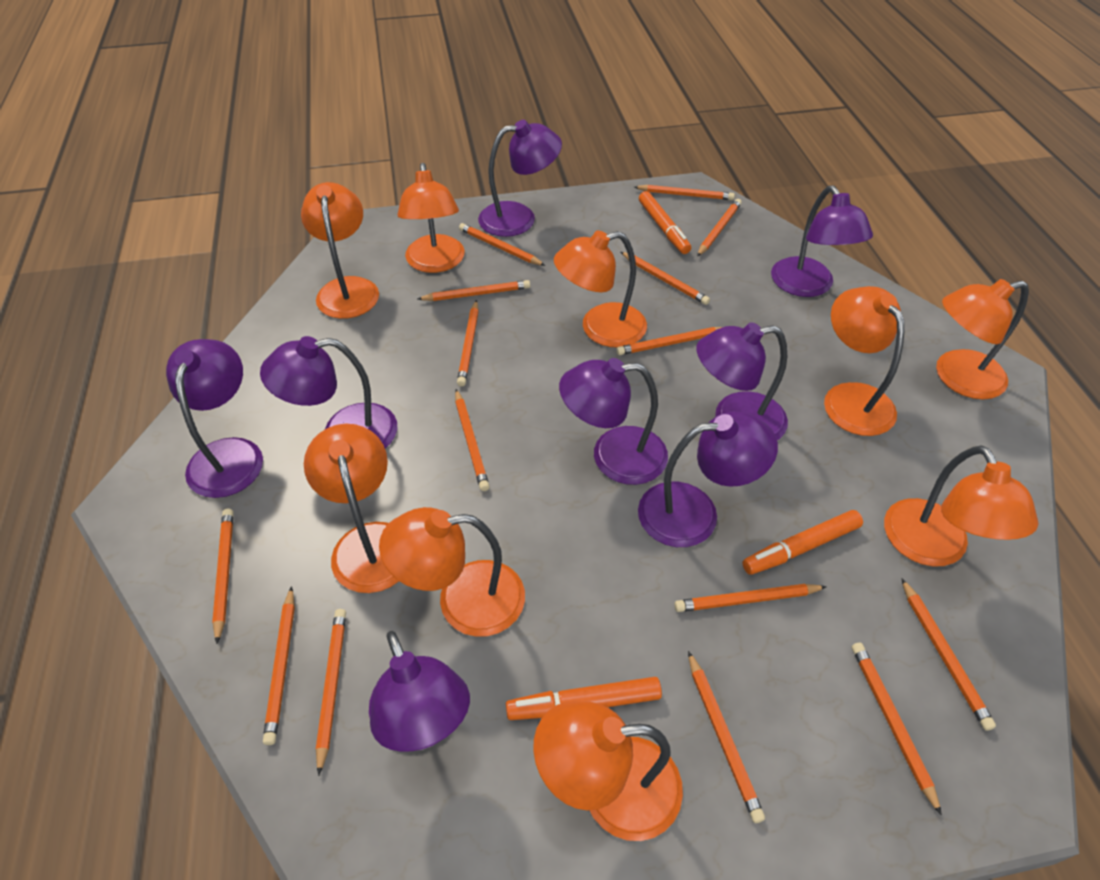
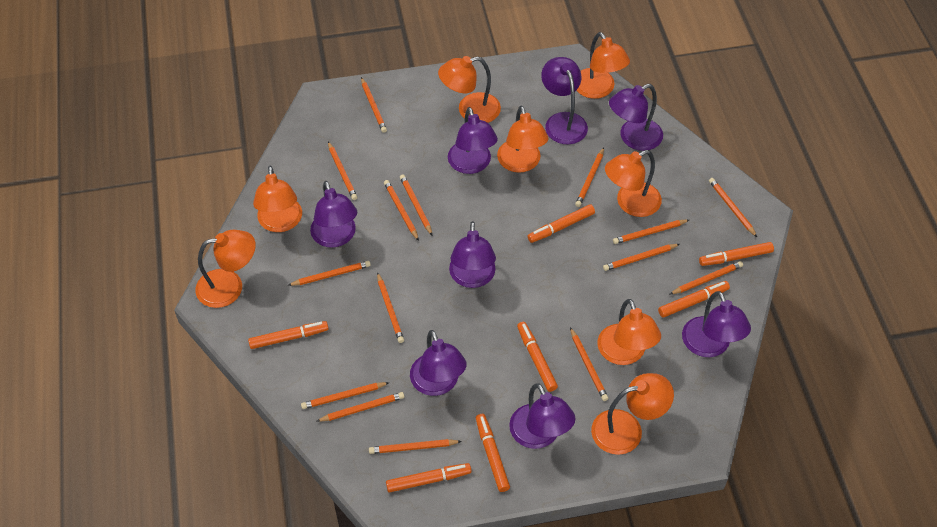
orange lamp: 9 -> 8
orange marker: 3 -> 7

